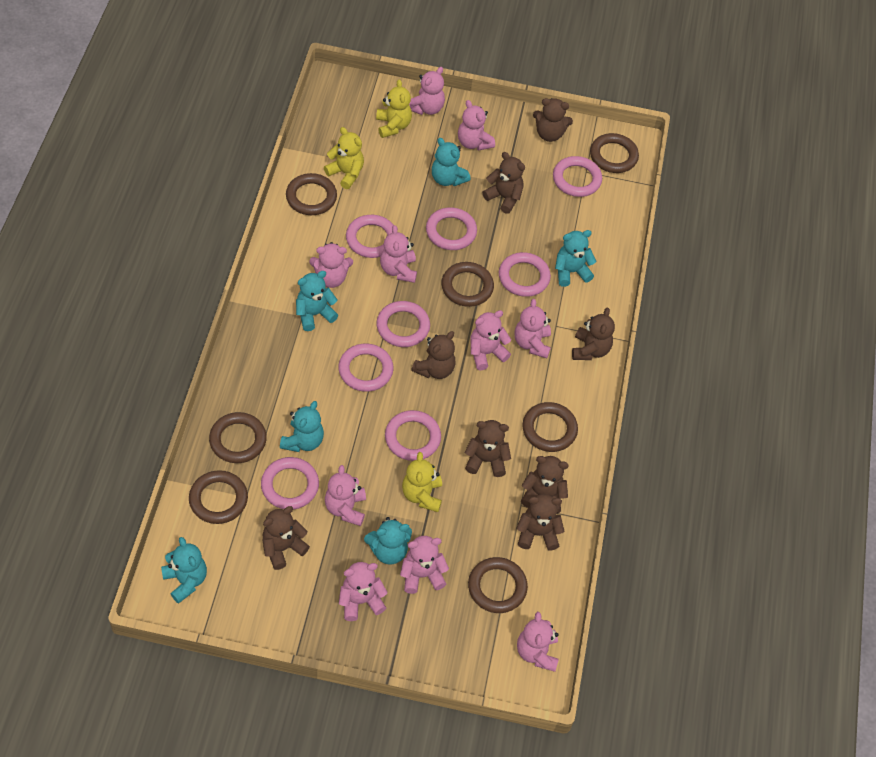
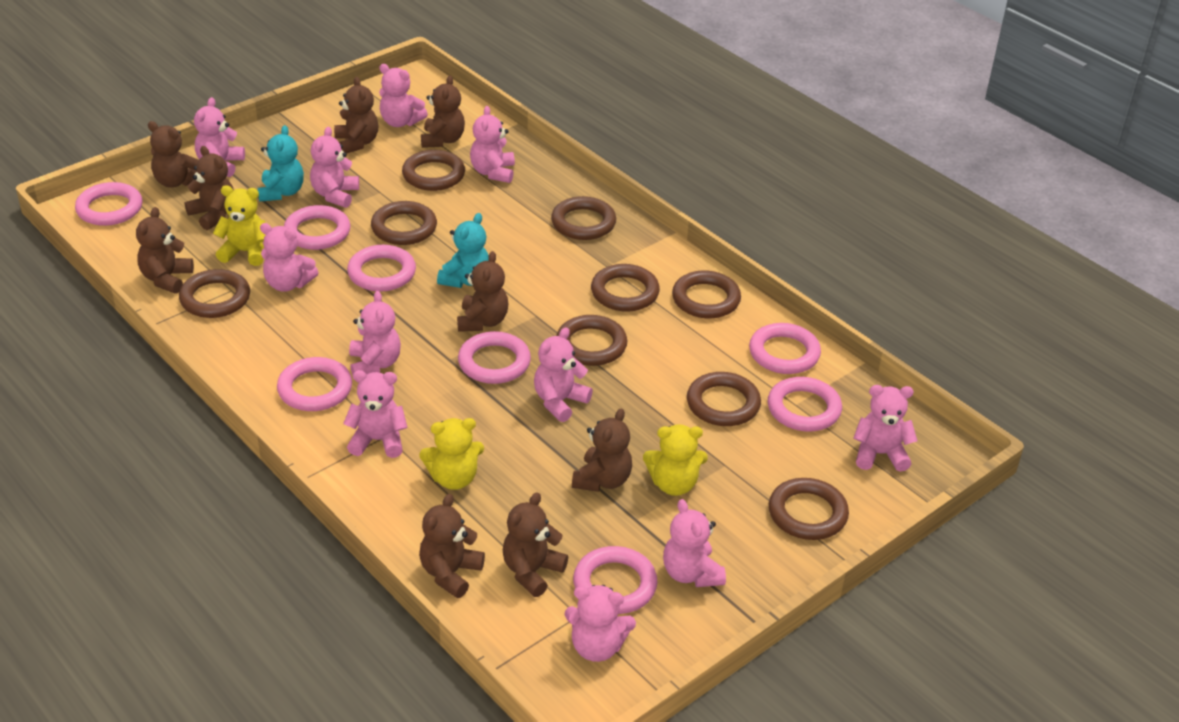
brown ring: 7 -> 9
brown teddy bear: 8 -> 9
pink teddy bear: 10 -> 11
turquoise teddy bear: 6 -> 2

